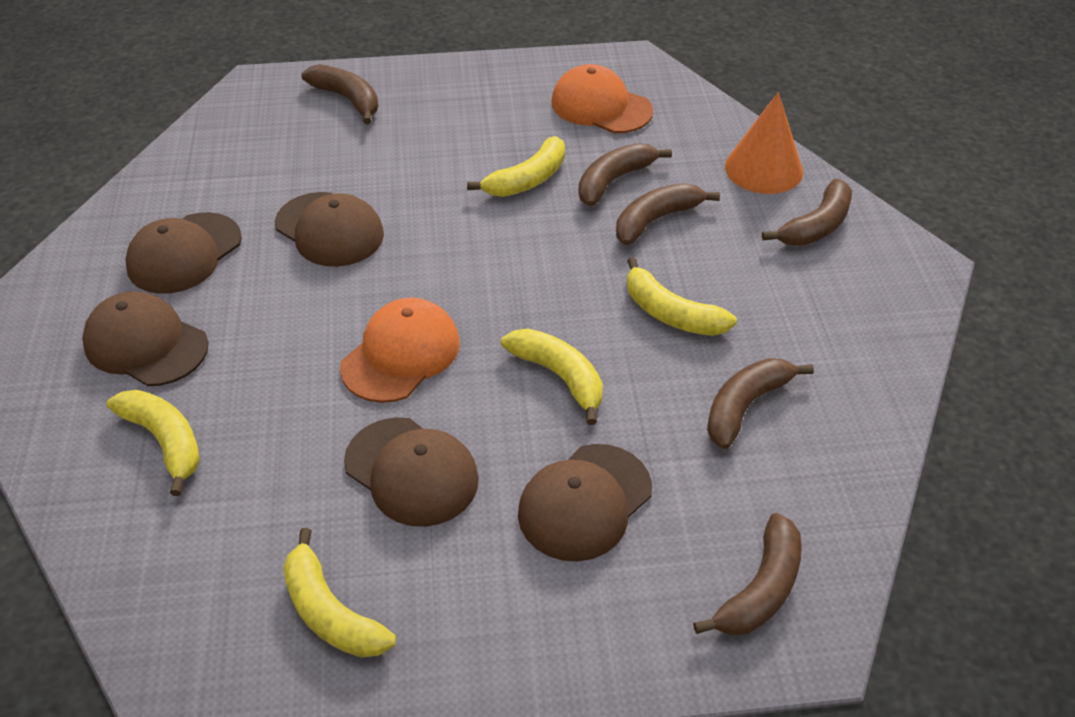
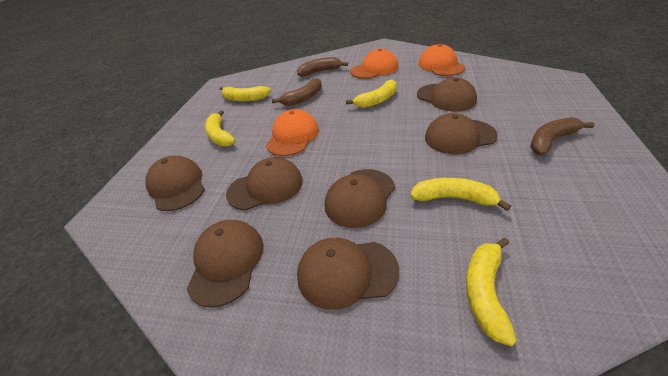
brown banana: 6 -> 3
brown cap: 5 -> 7
orange cap: 2 -> 3
orange cone: 1 -> 0

